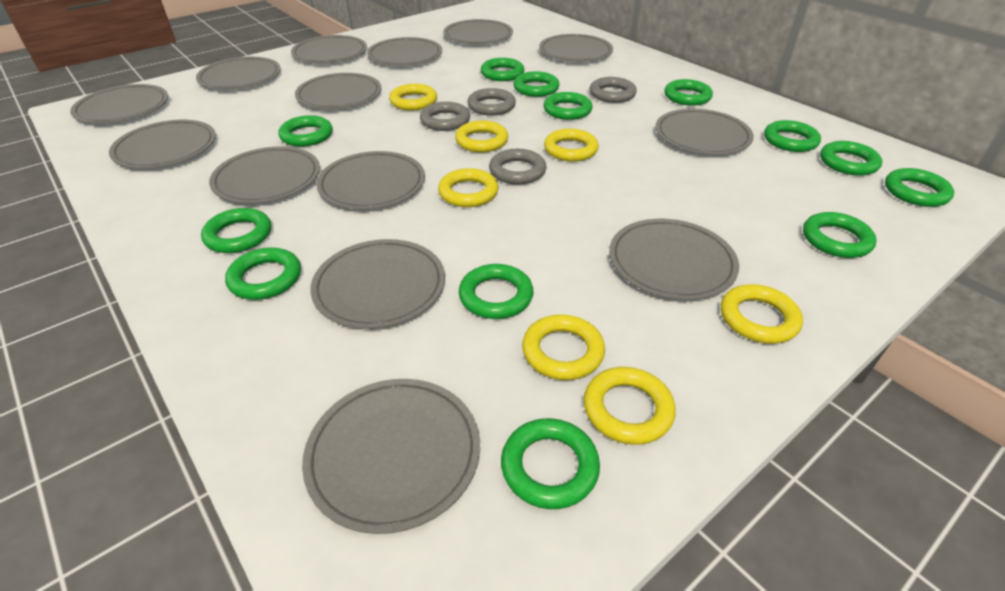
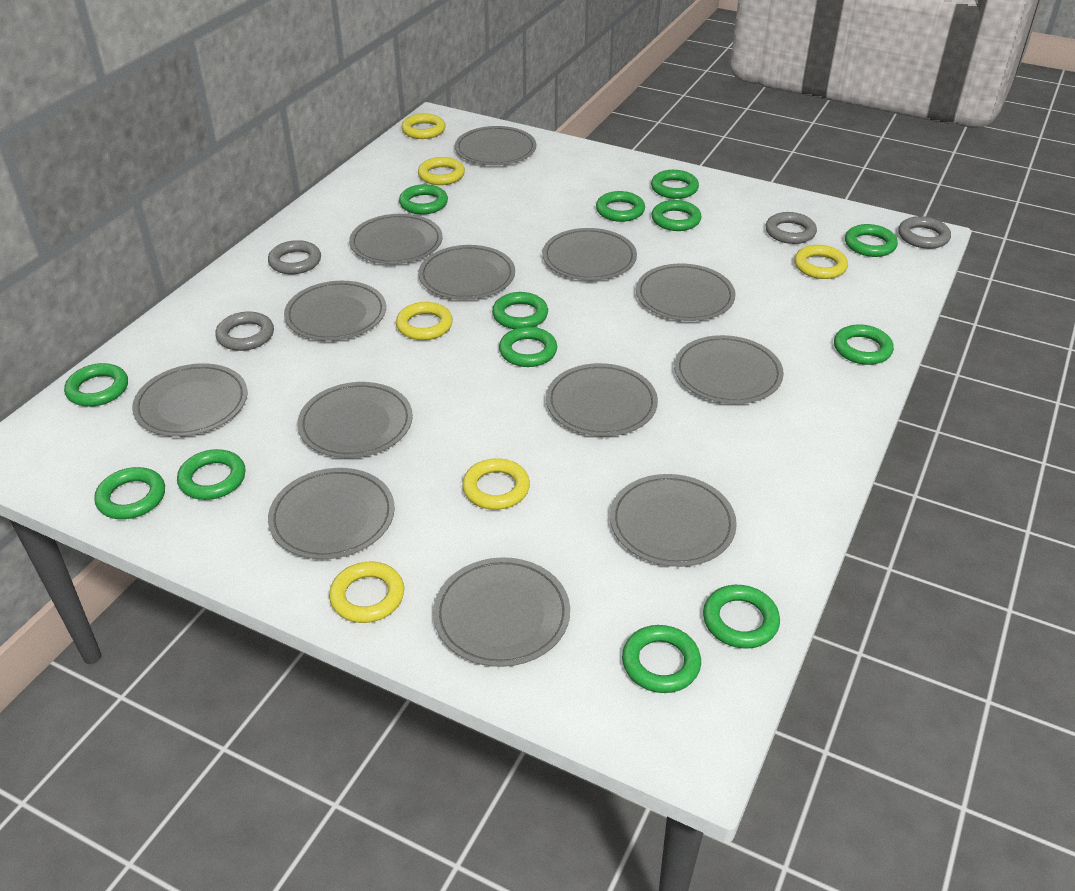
grey plate: 14 -> 13
yellow ring: 7 -> 6

